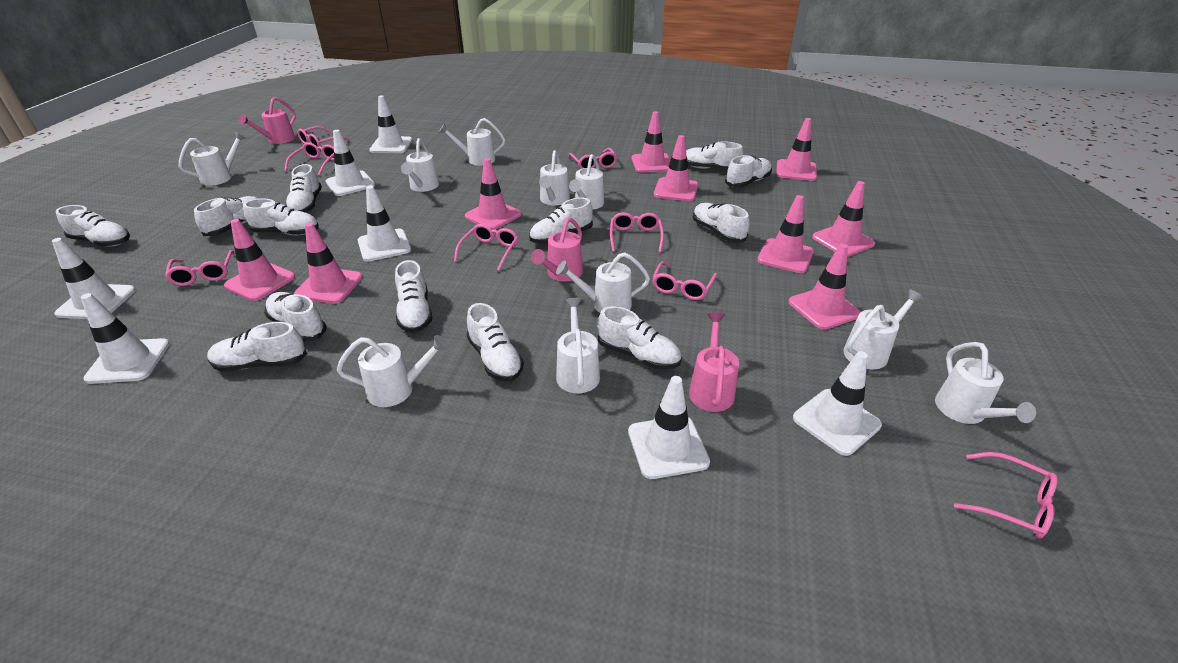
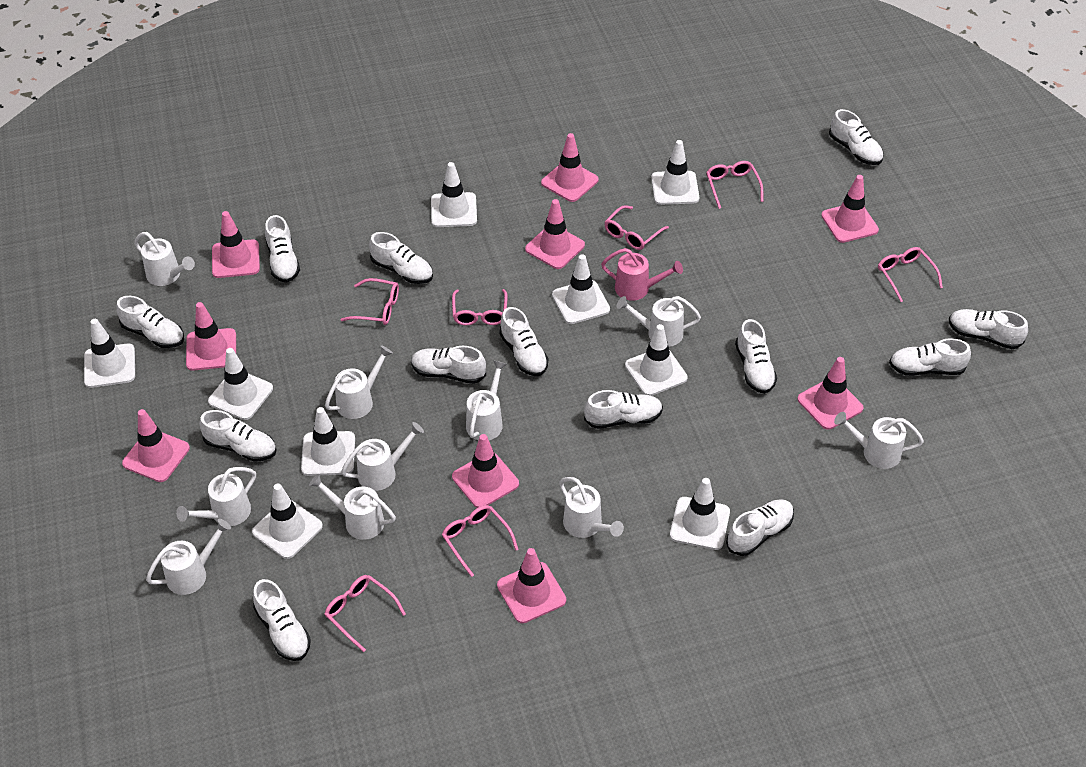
pink glasses: 8 -> 7
pink watering can: 3 -> 1
white traffic cone: 7 -> 9

